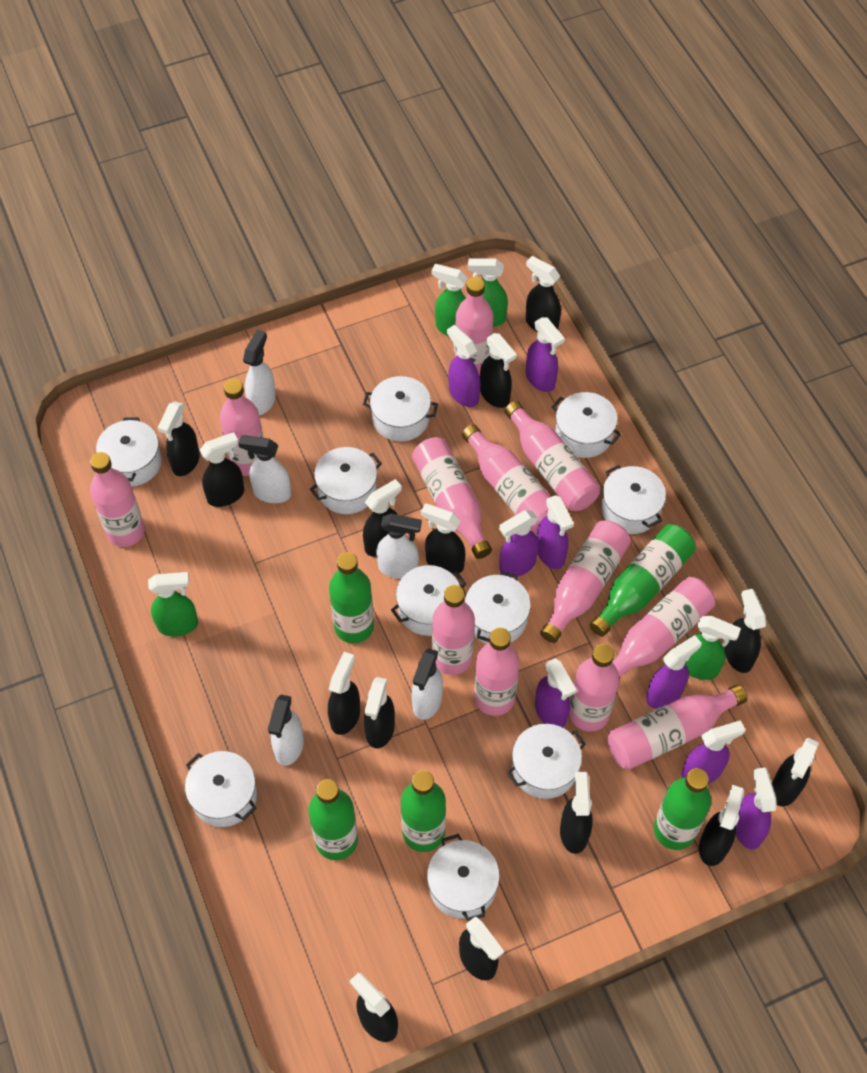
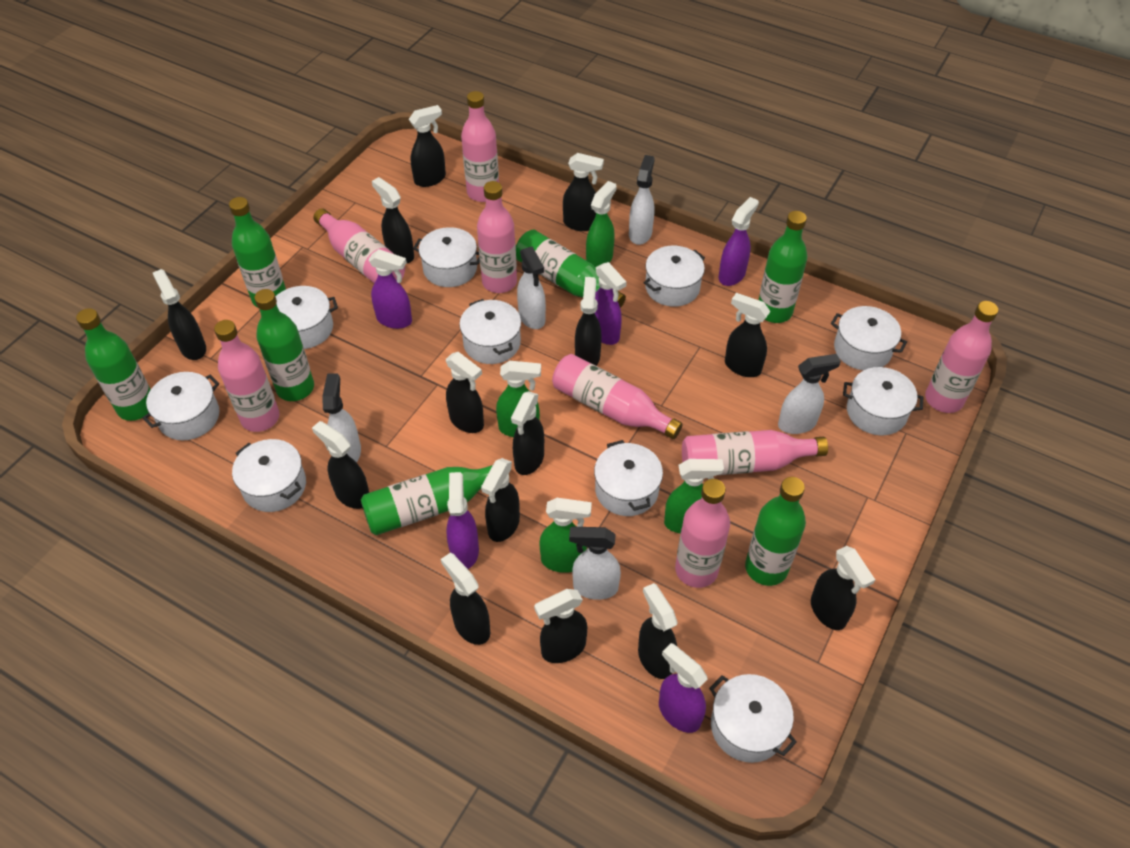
green bottle: 5 -> 7
pink bottle: 12 -> 8
purple spray bottle: 8 -> 5

